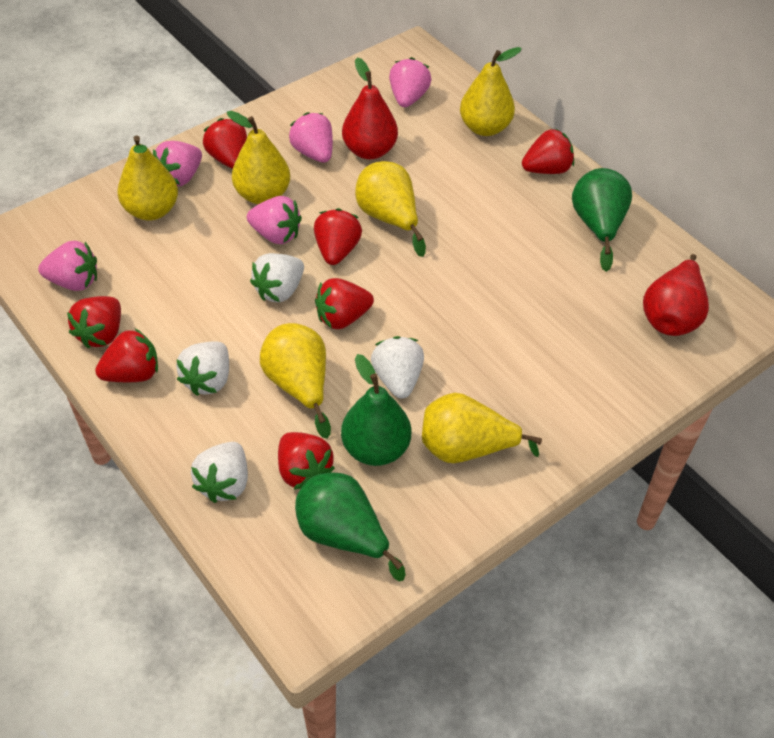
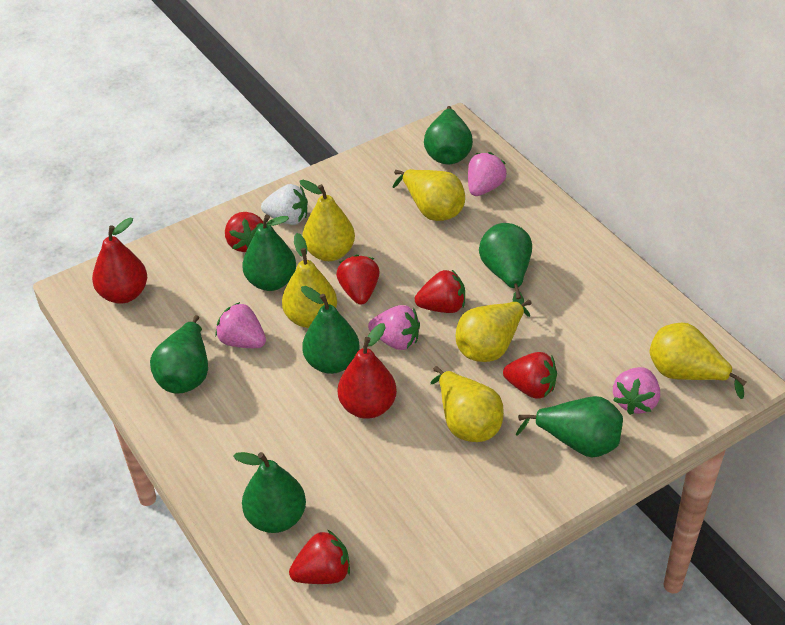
green pear: 3 -> 7
pink strawberry: 5 -> 4
red strawberry: 7 -> 5
white strawberry: 4 -> 1

